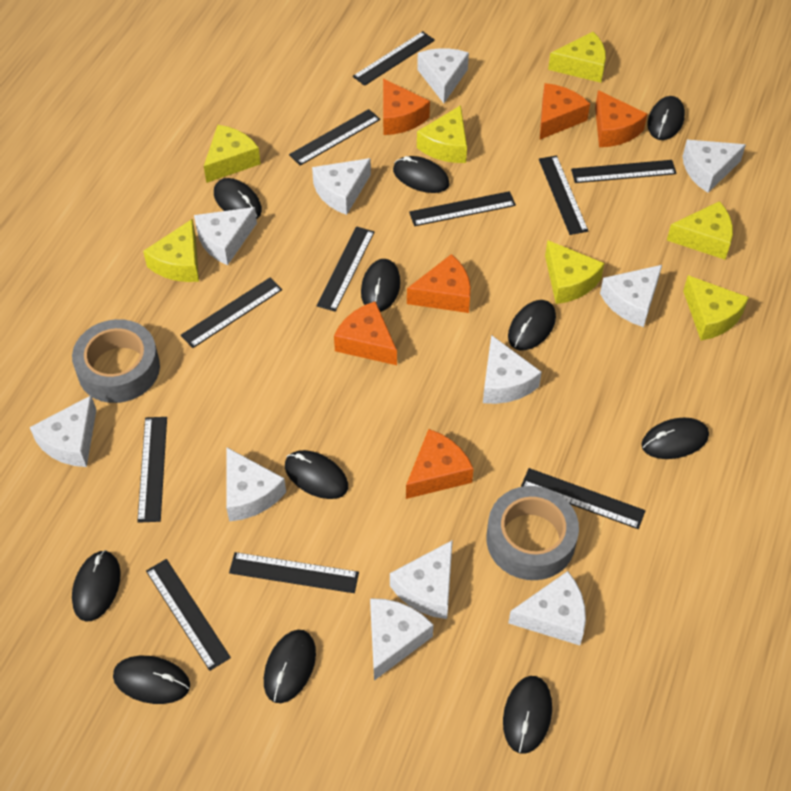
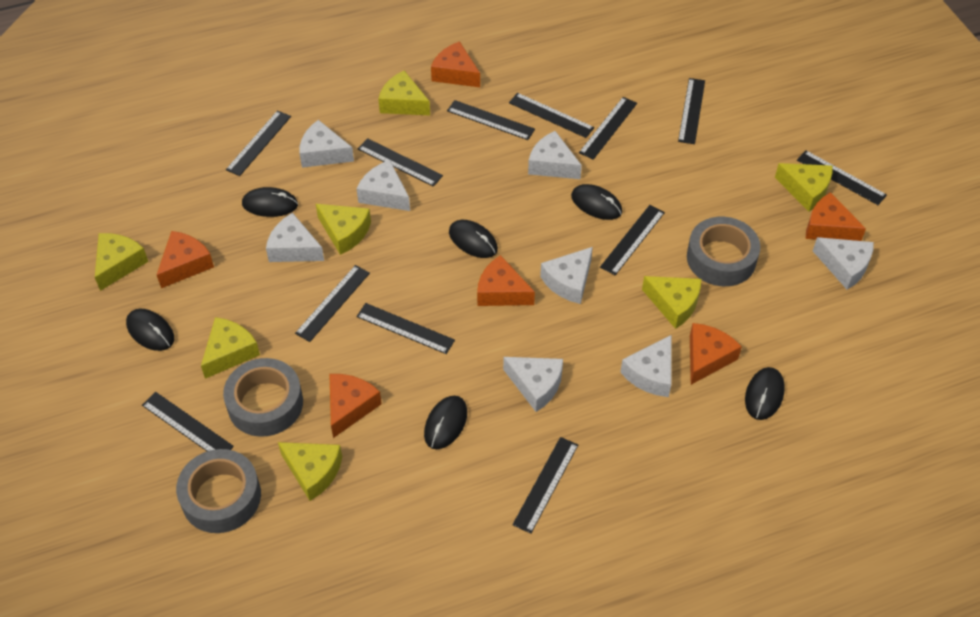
black mouse: 11 -> 6
black ruler: 11 -> 12
grey tape: 2 -> 3
white cheese: 11 -> 8

